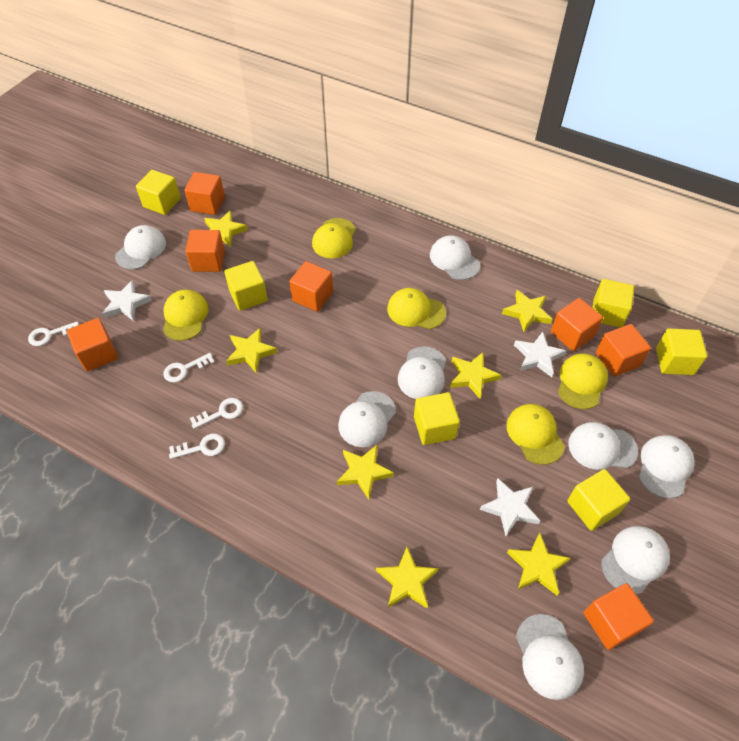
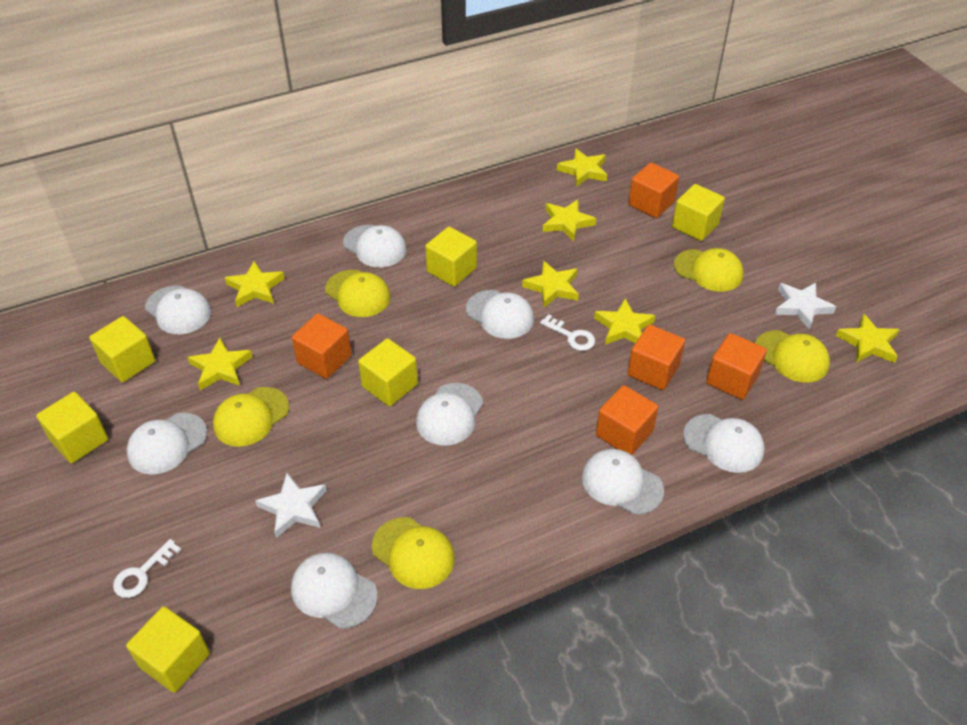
orange cube: 7 -> 5
white key: 4 -> 2
white star: 3 -> 2

